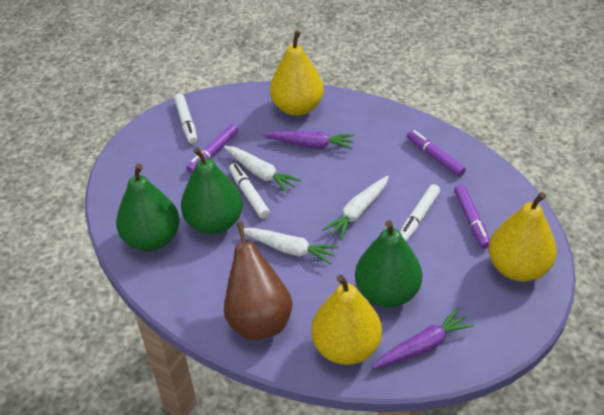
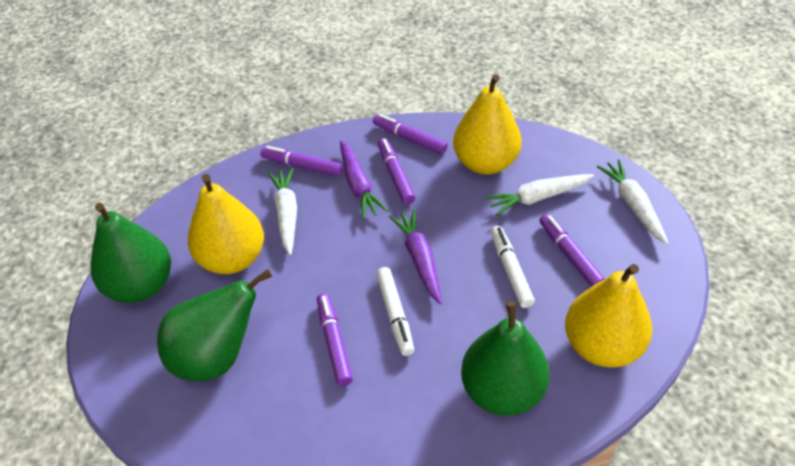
brown pear: 1 -> 0
purple marker: 3 -> 5
white marker: 3 -> 2

